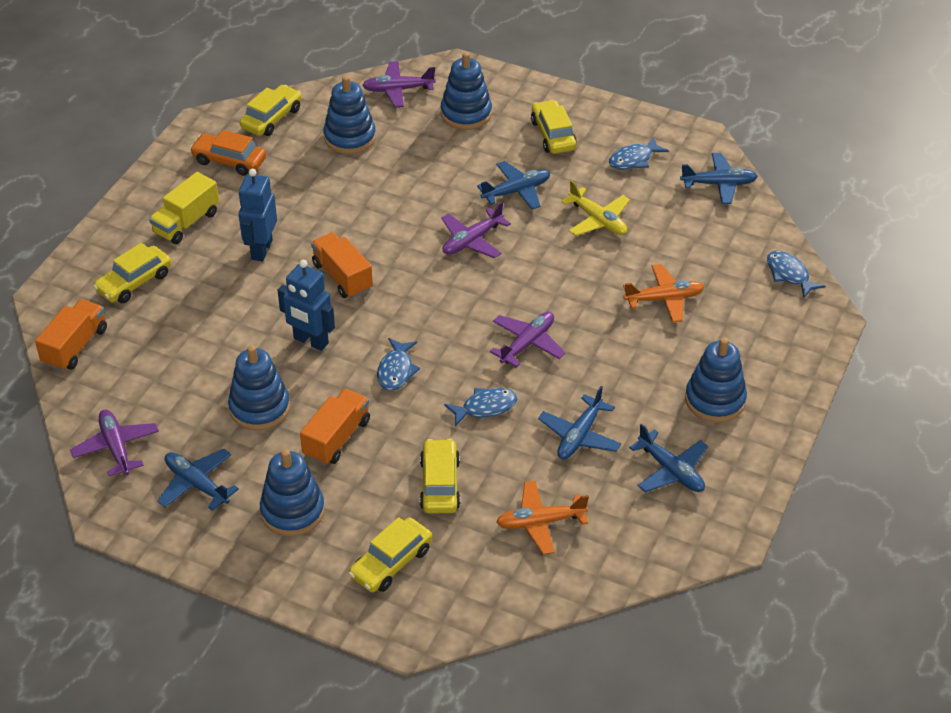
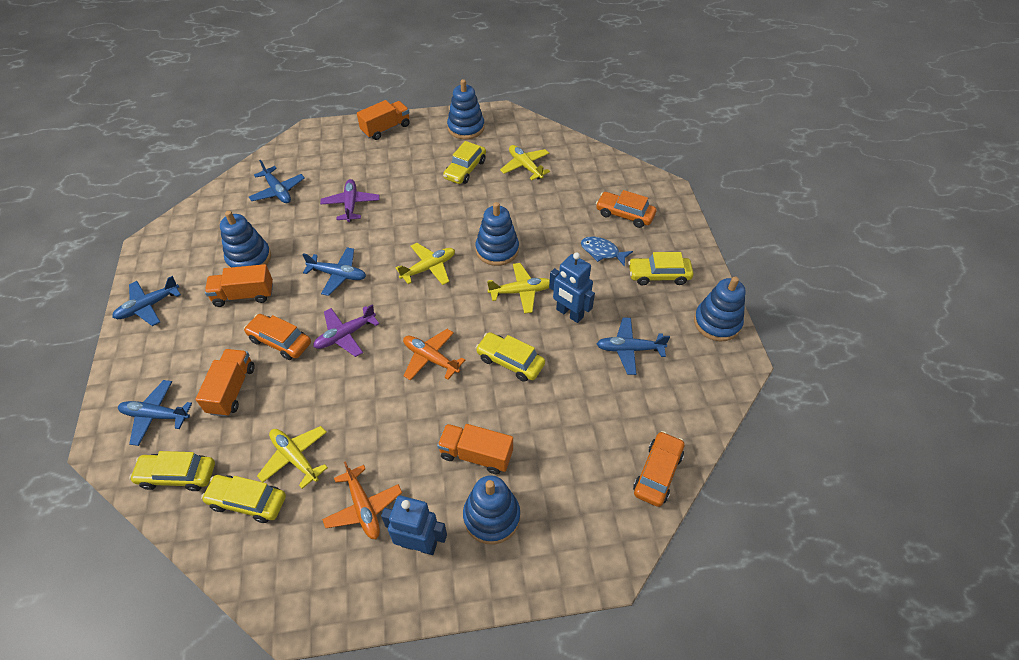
blue fish: 4 -> 1
orange car: 1 -> 3
orange truck: 3 -> 4
purple plane: 4 -> 2
yellow plane: 1 -> 4
yellow truck: 1 -> 0

